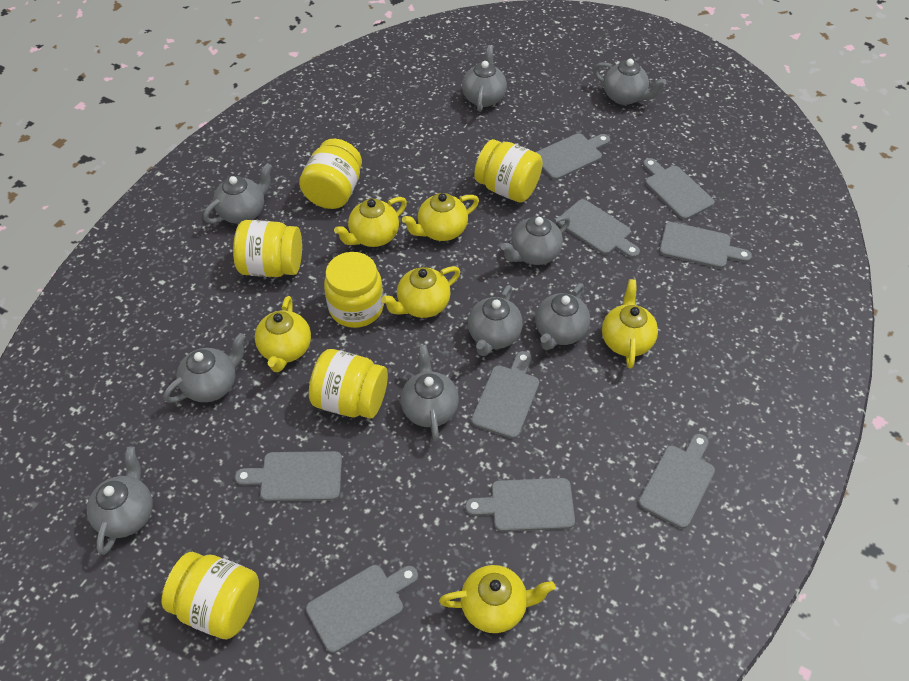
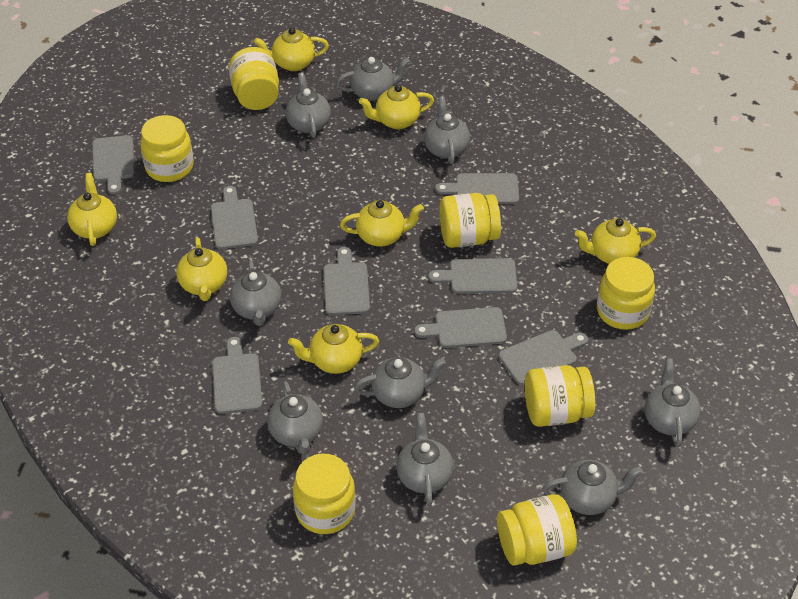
grey cutting board: 9 -> 8
yellow jar: 6 -> 7
yellow teapot: 6 -> 7

